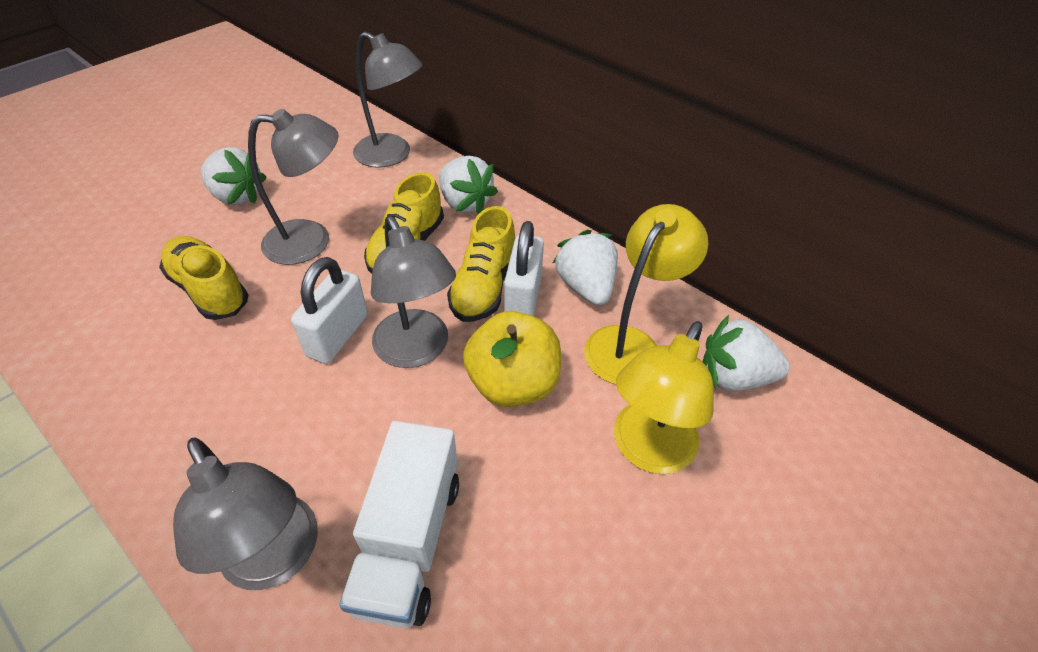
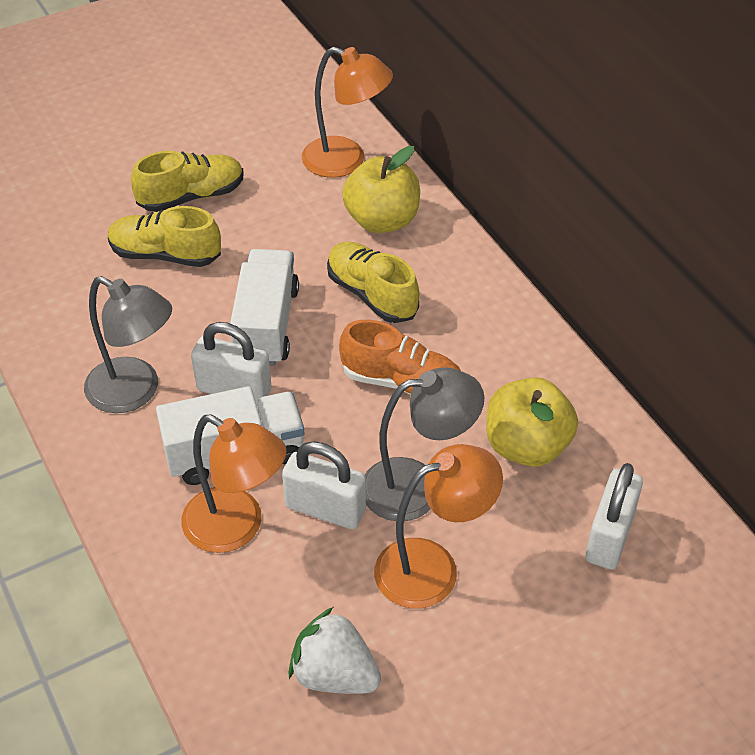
grey lamp: 4 -> 2
orange lamp: 0 -> 3
orange shoe: 0 -> 1
white padlock: 2 -> 3
white strawberry: 4 -> 1
white truck: 1 -> 2
yellow apple: 1 -> 2
yellow lamp: 2 -> 0

